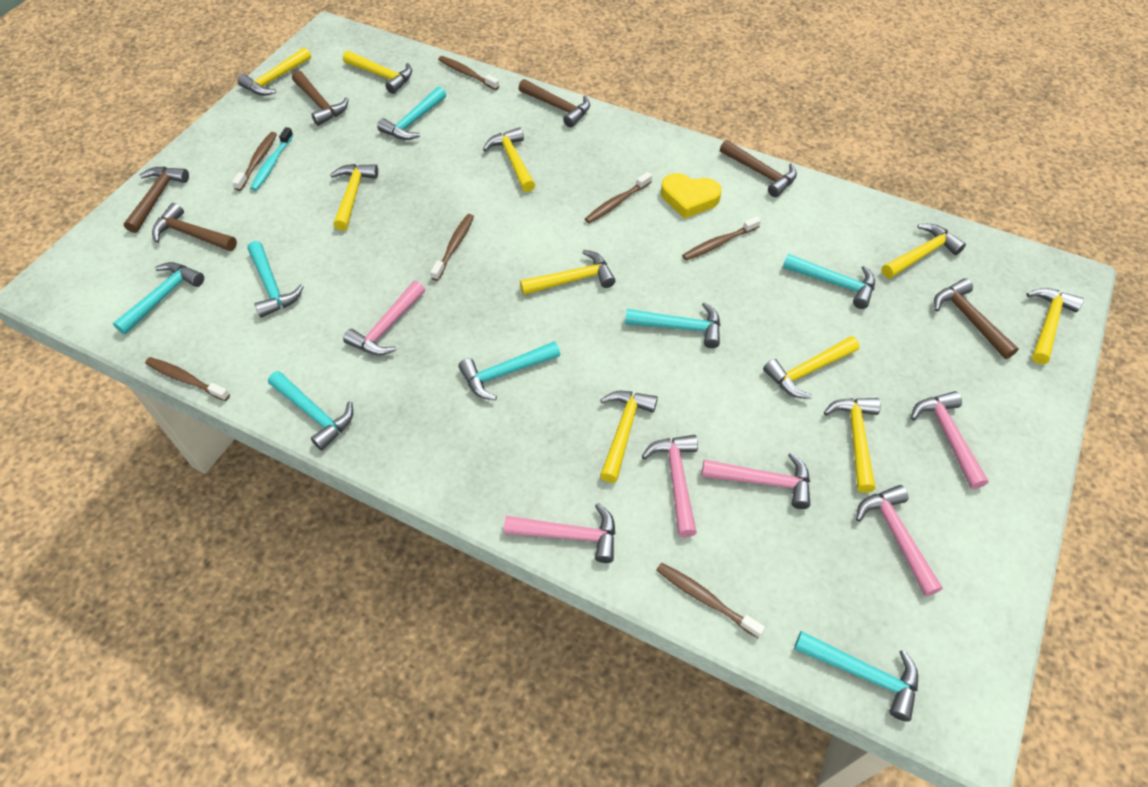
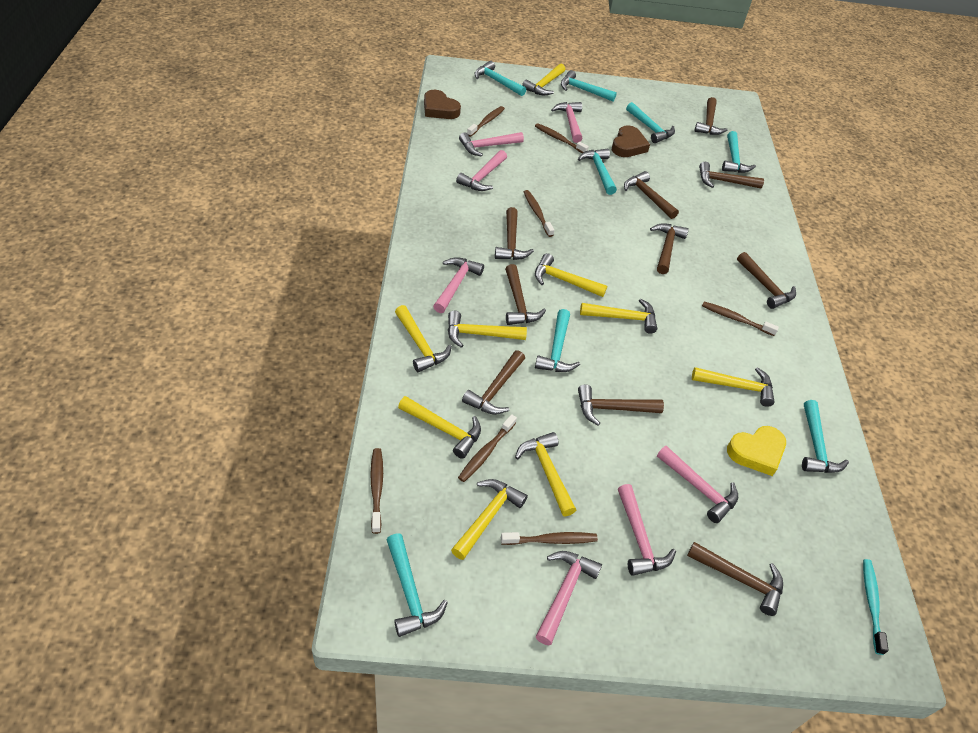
brown hammer: 6 -> 10
brown heart: 0 -> 2
pink hammer: 6 -> 7
yellow hammer: 10 -> 9

